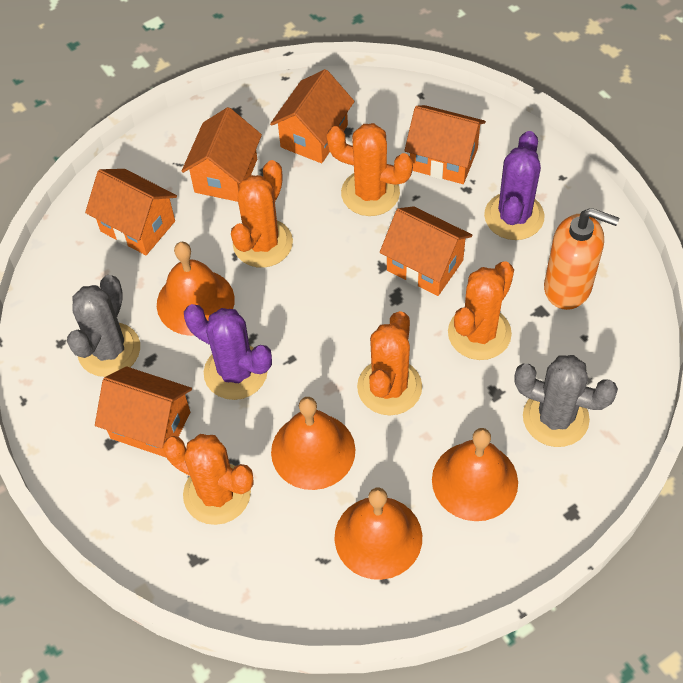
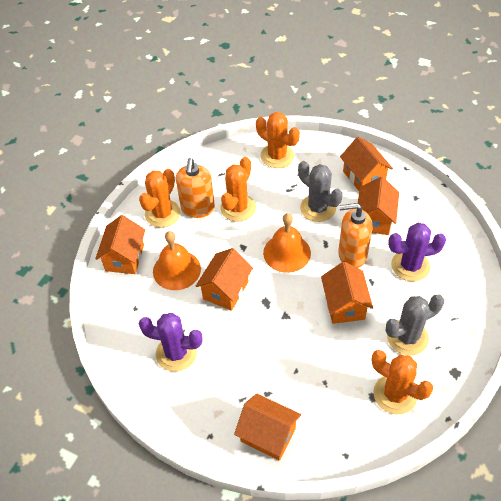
orange bell: 4 -> 2
orange cactus: 5 -> 4
orange soap dispenser: 1 -> 2

